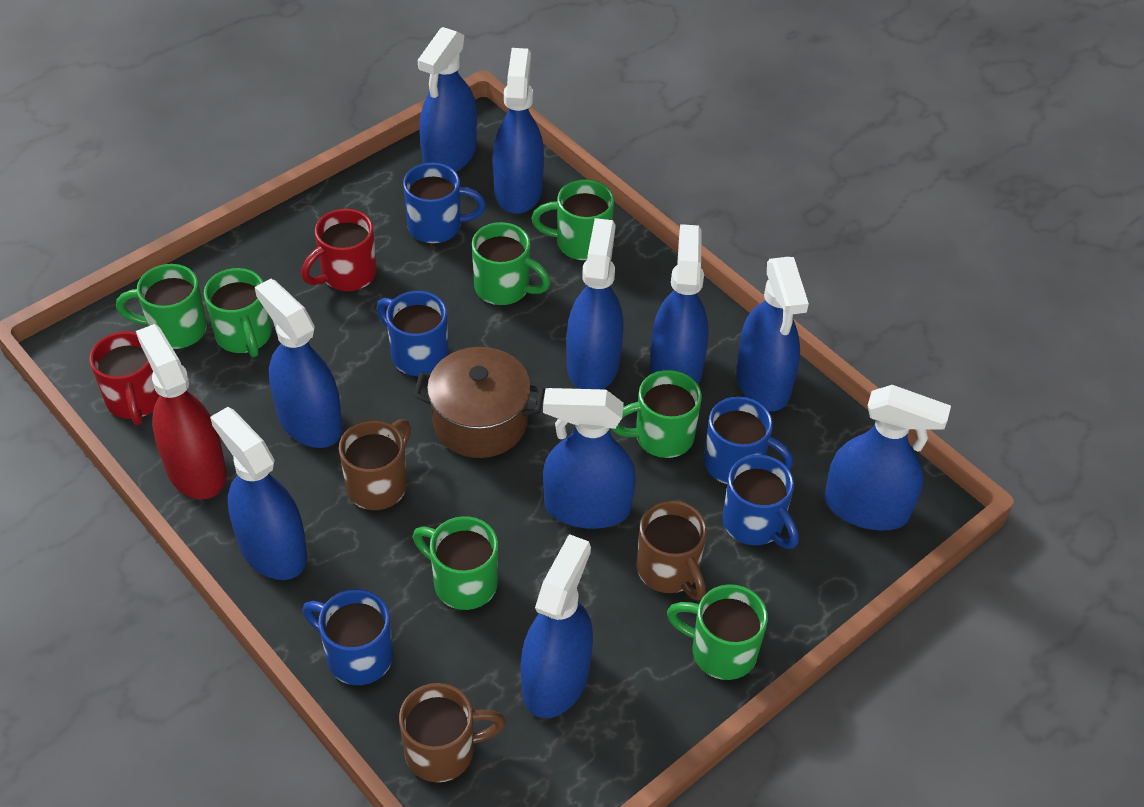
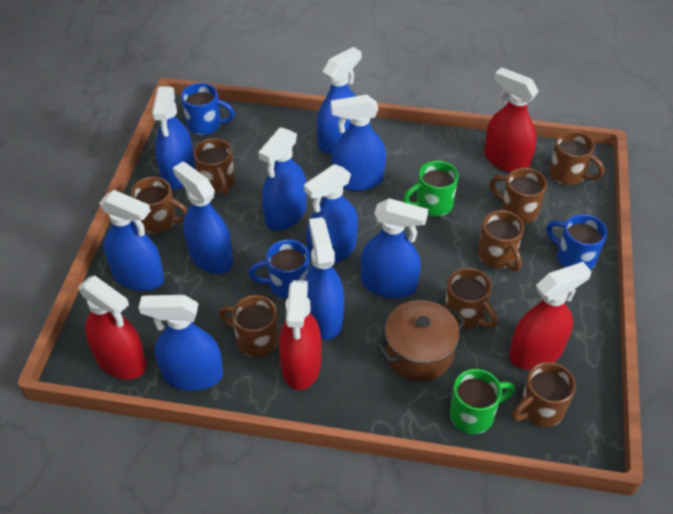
blue mug: 5 -> 3
brown mug: 3 -> 8
green mug: 7 -> 2
red mug: 2 -> 0
red spray bottle: 1 -> 4

